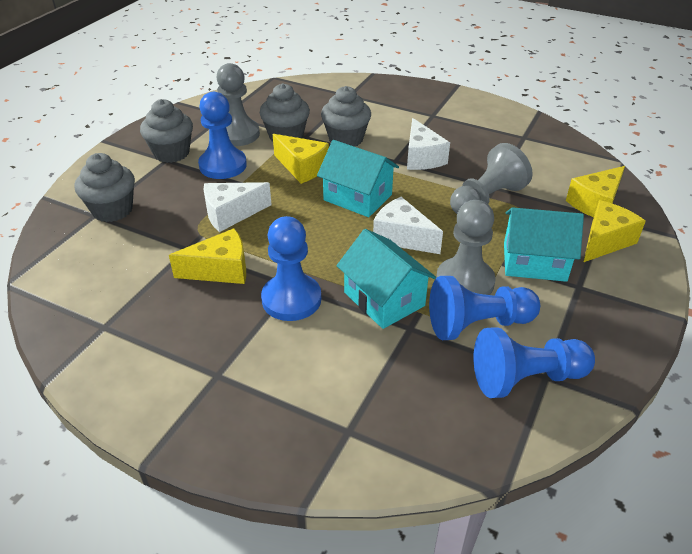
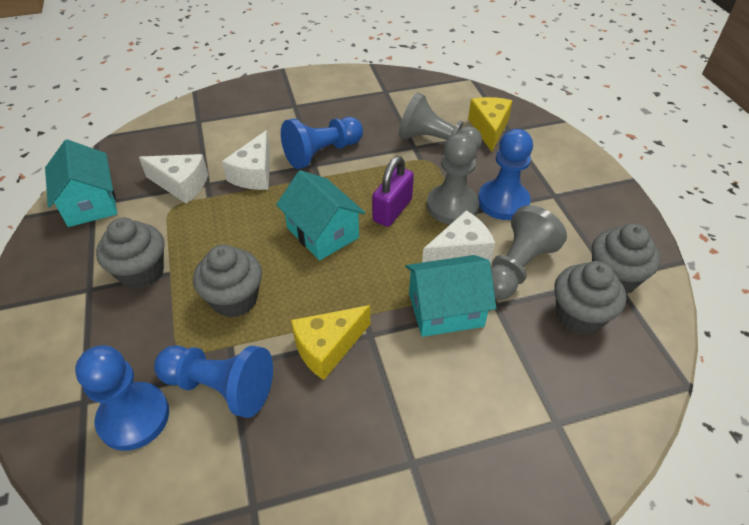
purple padlock: 0 -> 1
yellow cheese: 4 -> 2

